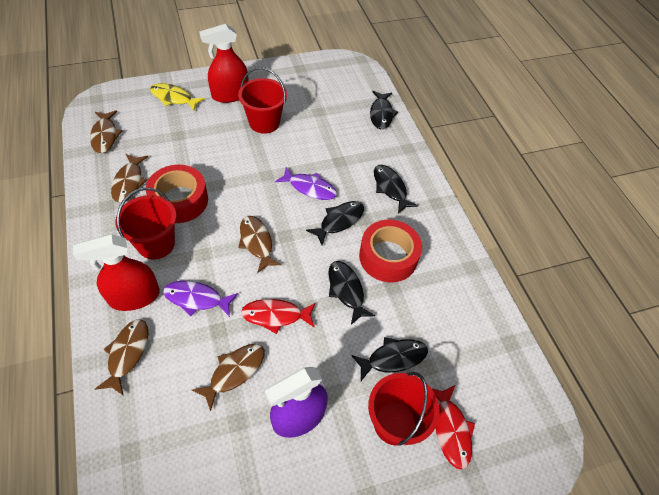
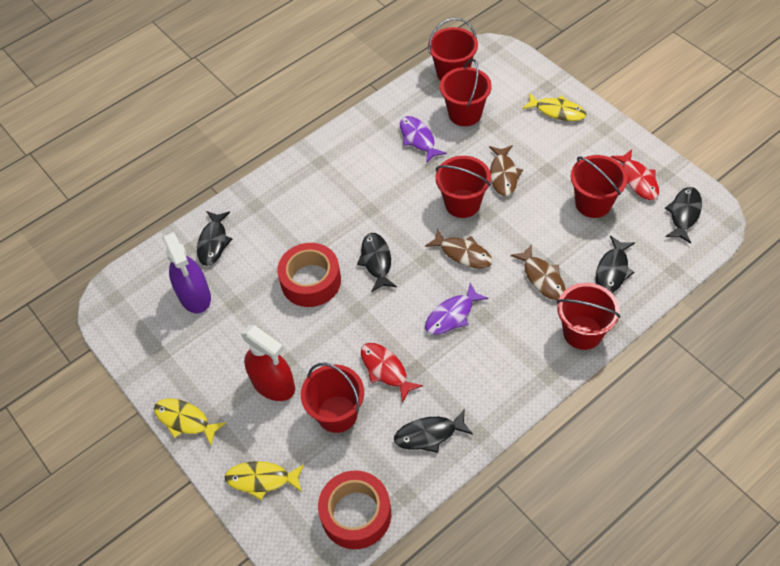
brown fish: 5 -> 3
red bucket: 3 -> 6
red spray bottle: 2 -> 1
yellow fish: 1 -> 3

